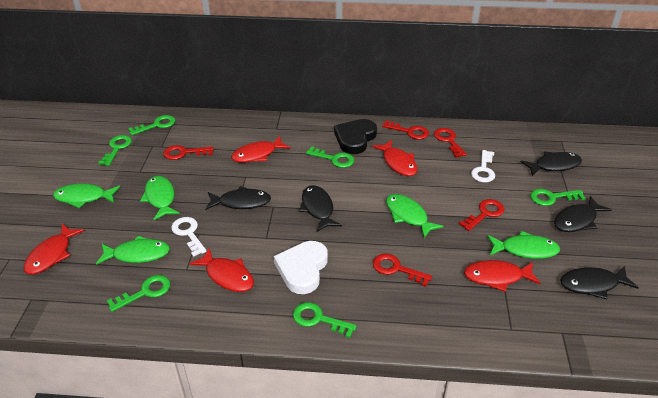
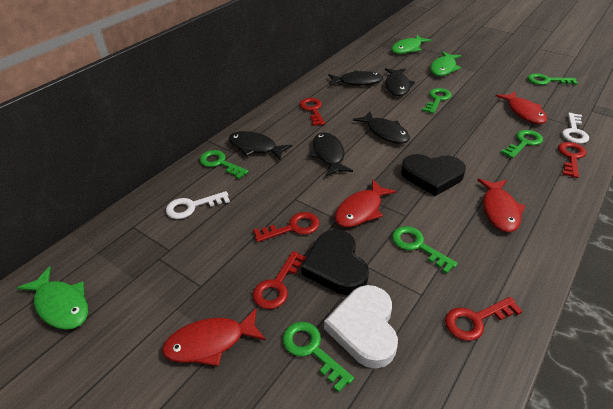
black heart: 1 -> 2
green fish: 5 -> 3
red fish: 5 -> 4

